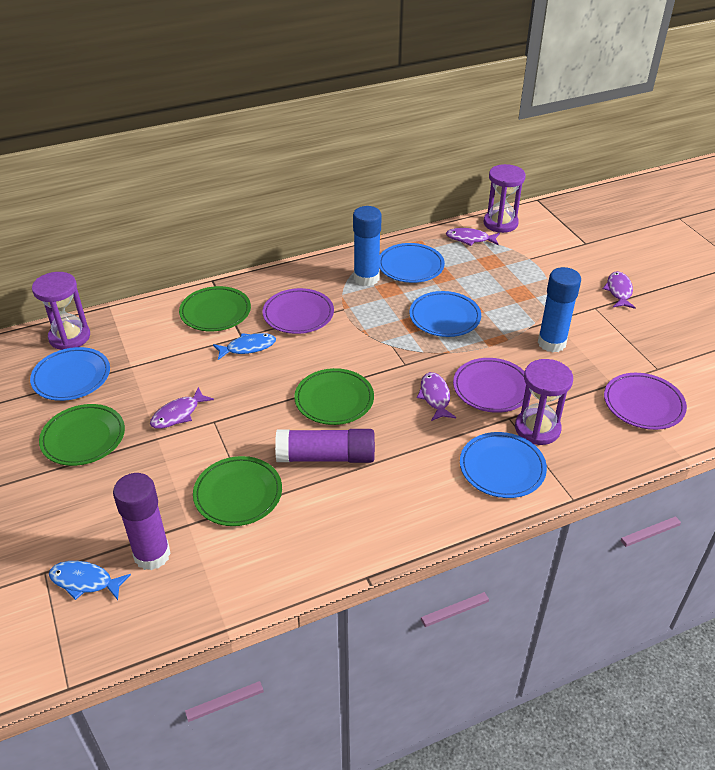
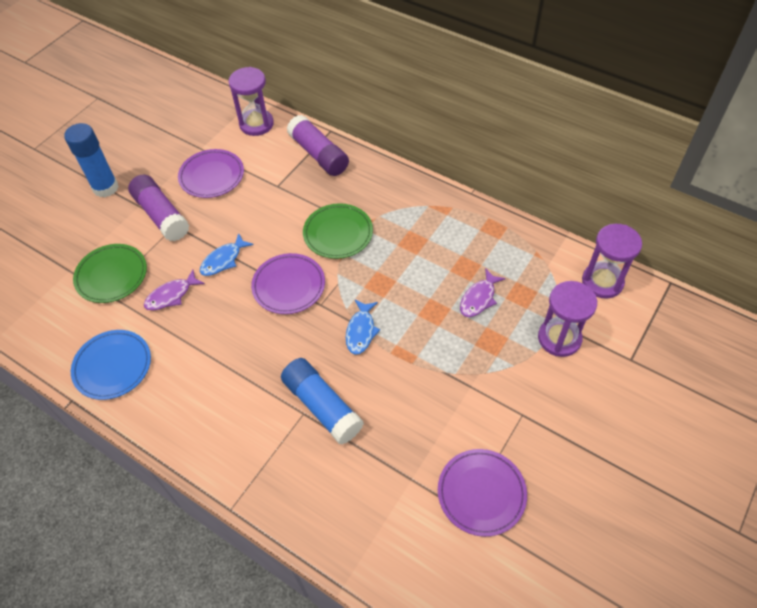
blue plate: 4 -> 1
green plate: 4 -> 2
purple fish: 4 -> 2

